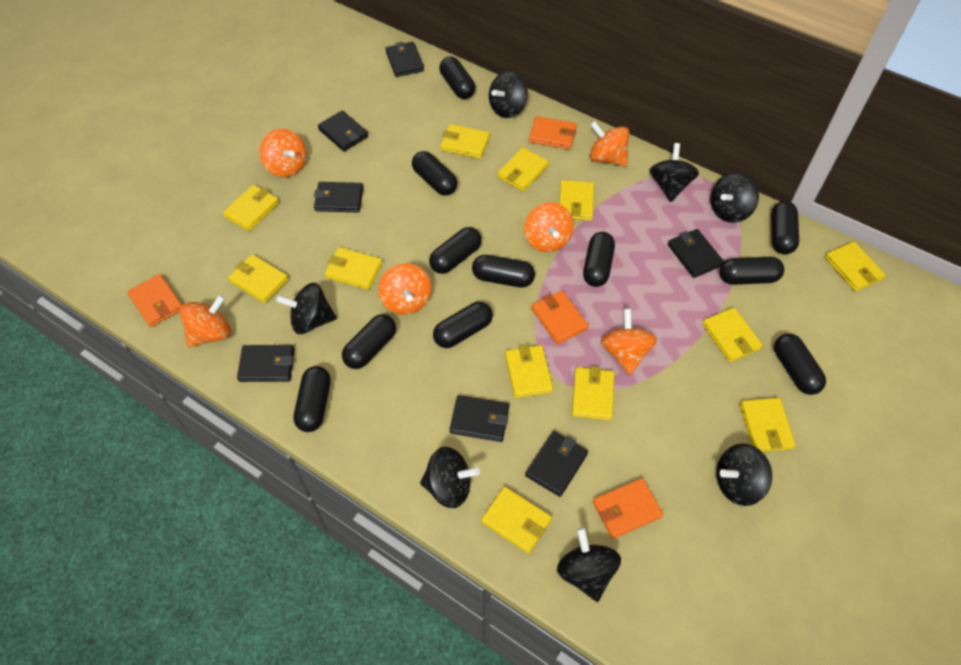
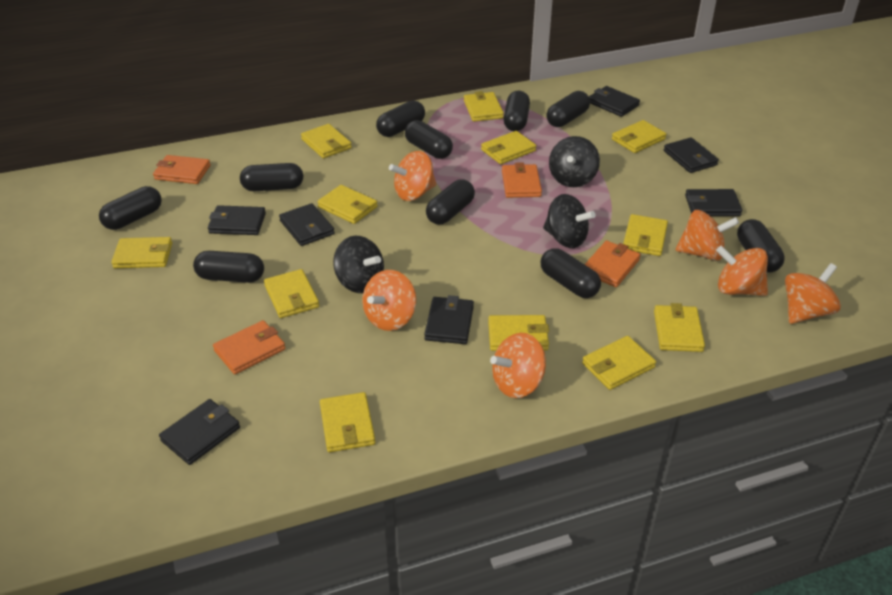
black capsule: 11 -> 10
black spinning top: 7 -> 3

